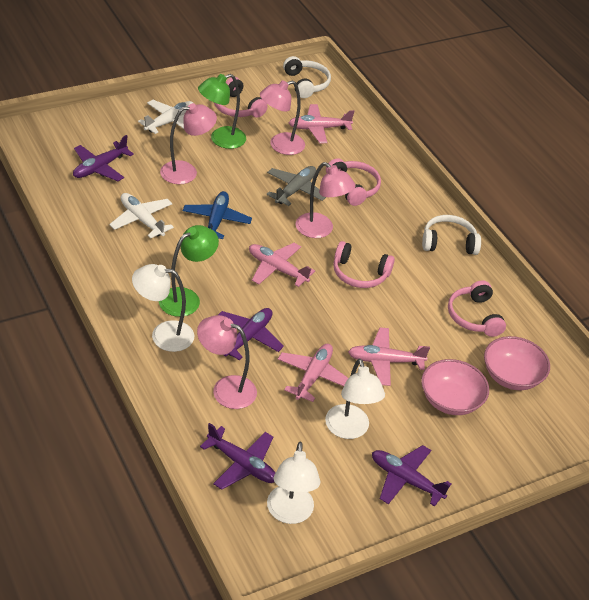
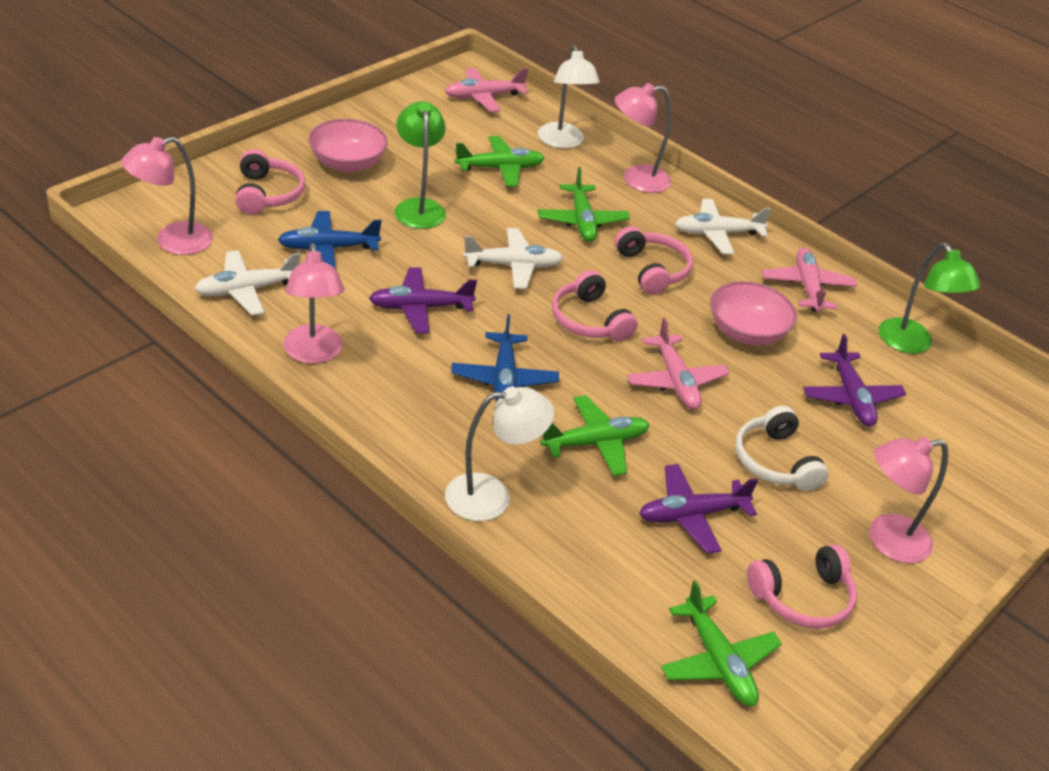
blue plane: 1 -> 2
green plane: 0 -> 4
grey plane: 1 -> 0
pink plane: 4 -> 3
purple plane: 4 -> 3
white headphones: 2 -> 1
white lamp: 3 -> 2
white plane: 2 -> 3

